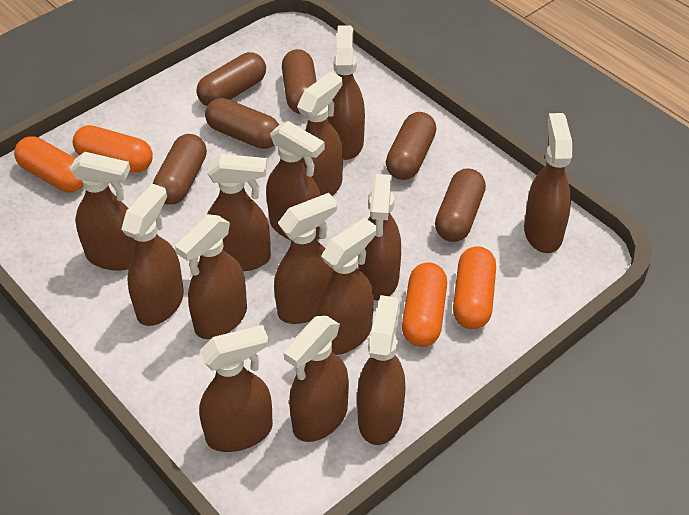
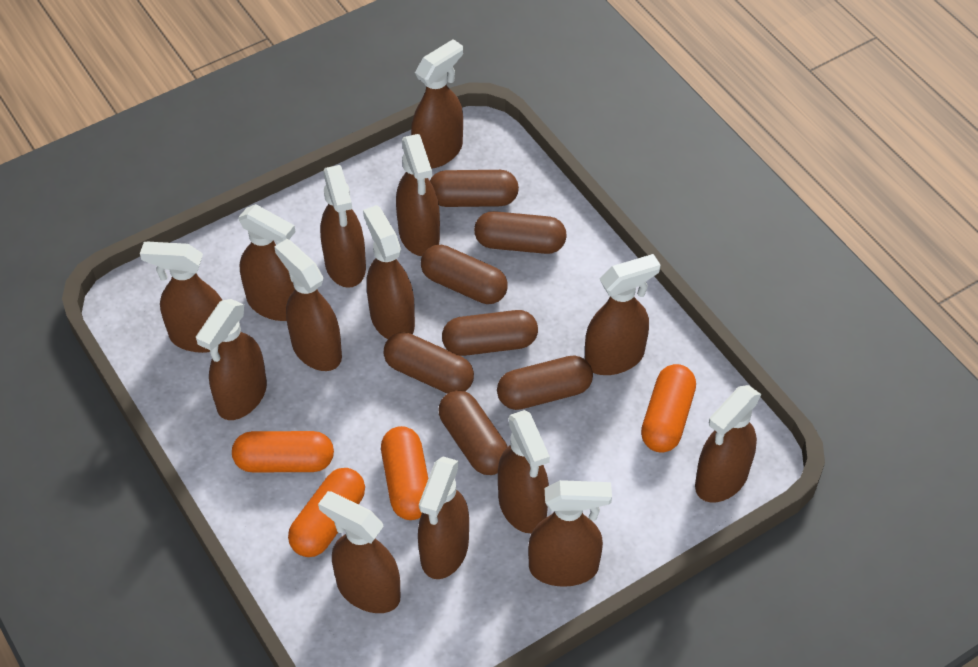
brown capsule: 6 -> 7

